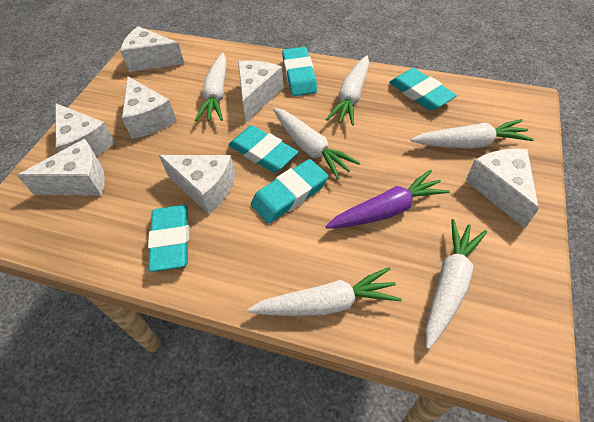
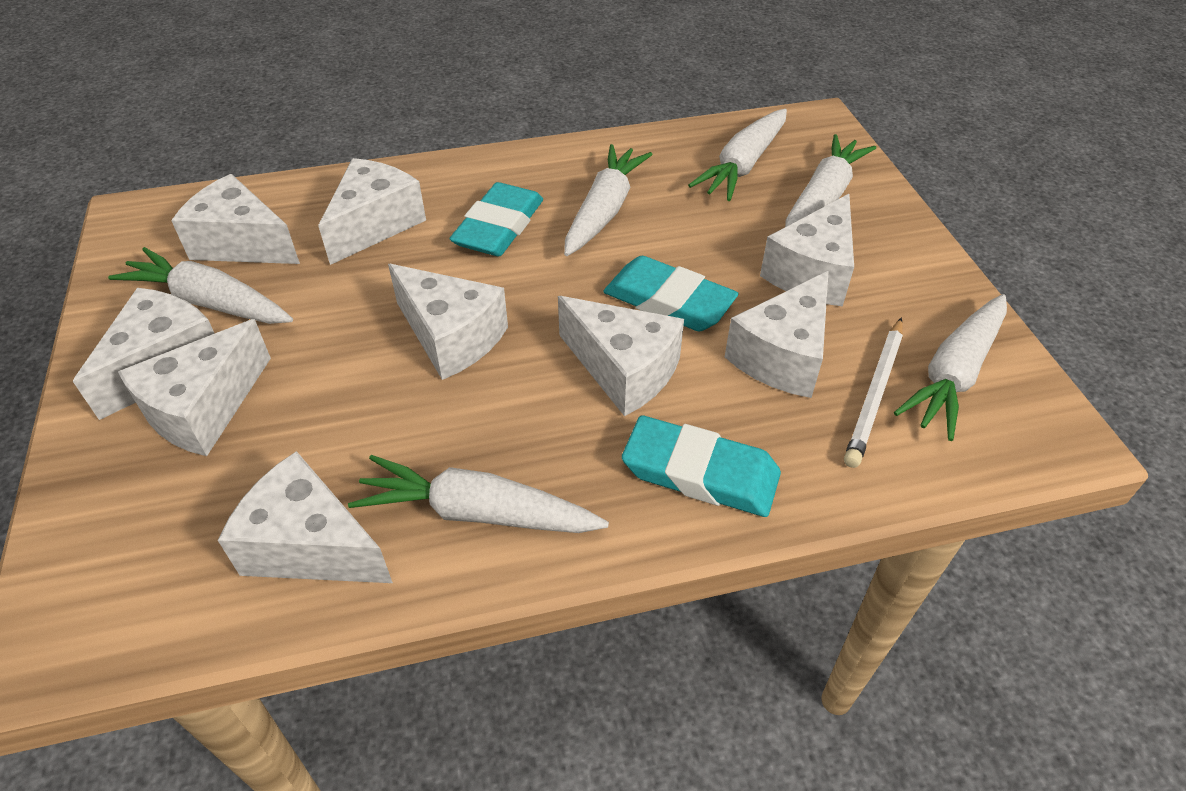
purple carrot: 1 -> 0
turquoise eraser: 5 -> 3
white cheese: 7 -> 9
white pencil: 0 -> 1

